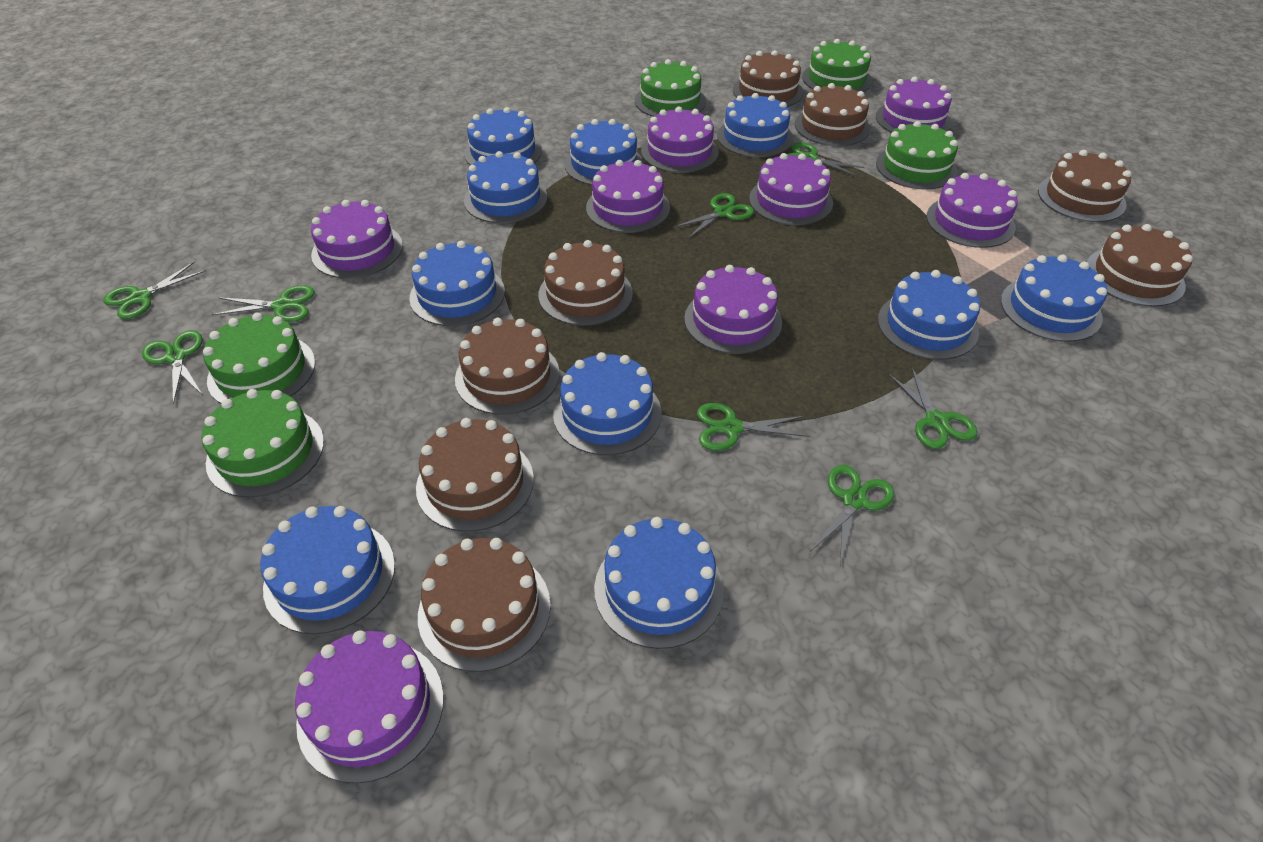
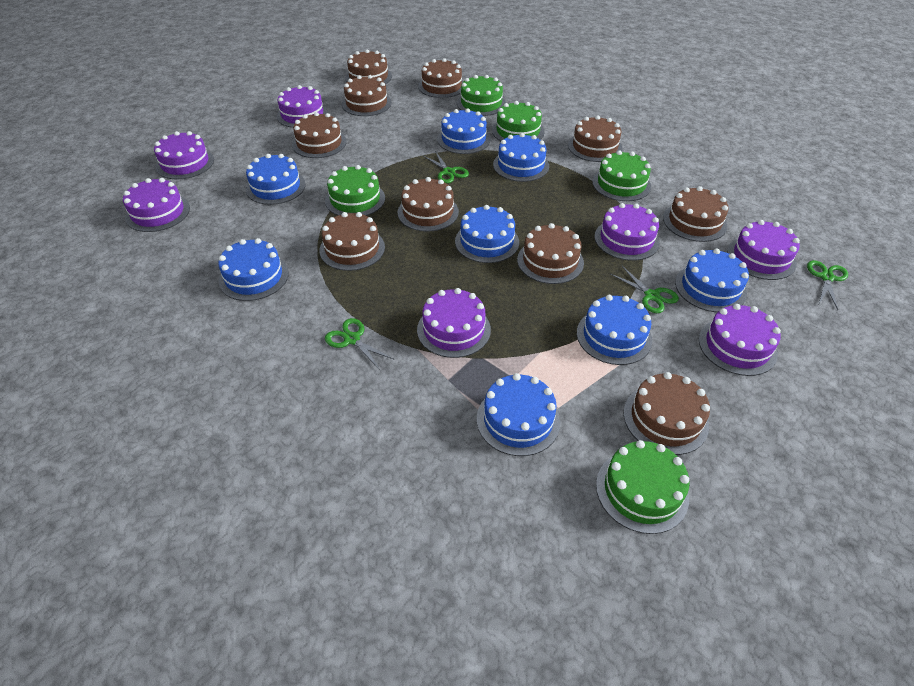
blue cake: 10 -> 8
brown cake: 8 -> 10
green scissors: 8 -> 4
purple cake: 8 -> 7

